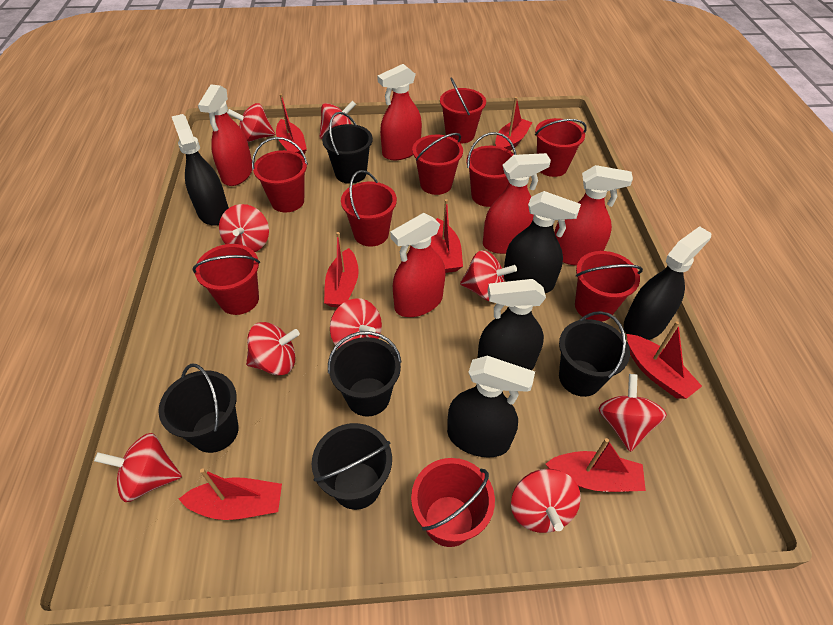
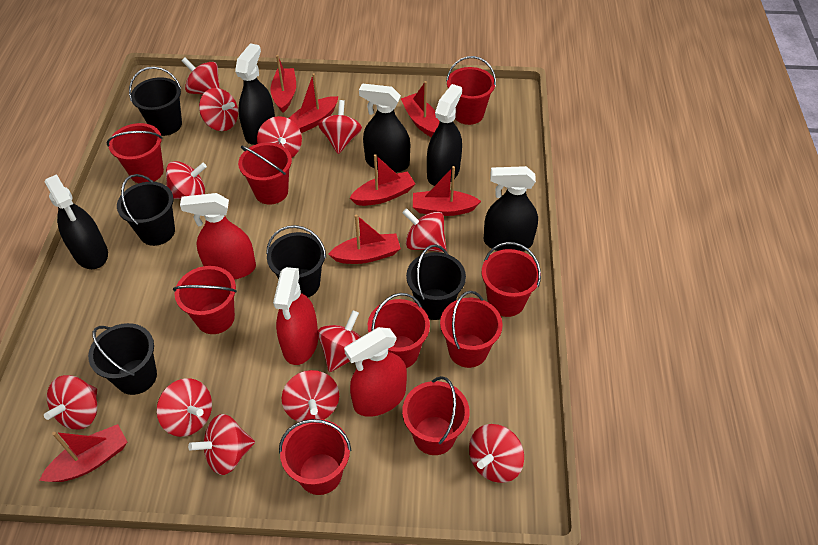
red spinning top: 9 -> 12
red spray bottle: 5 -> 3

